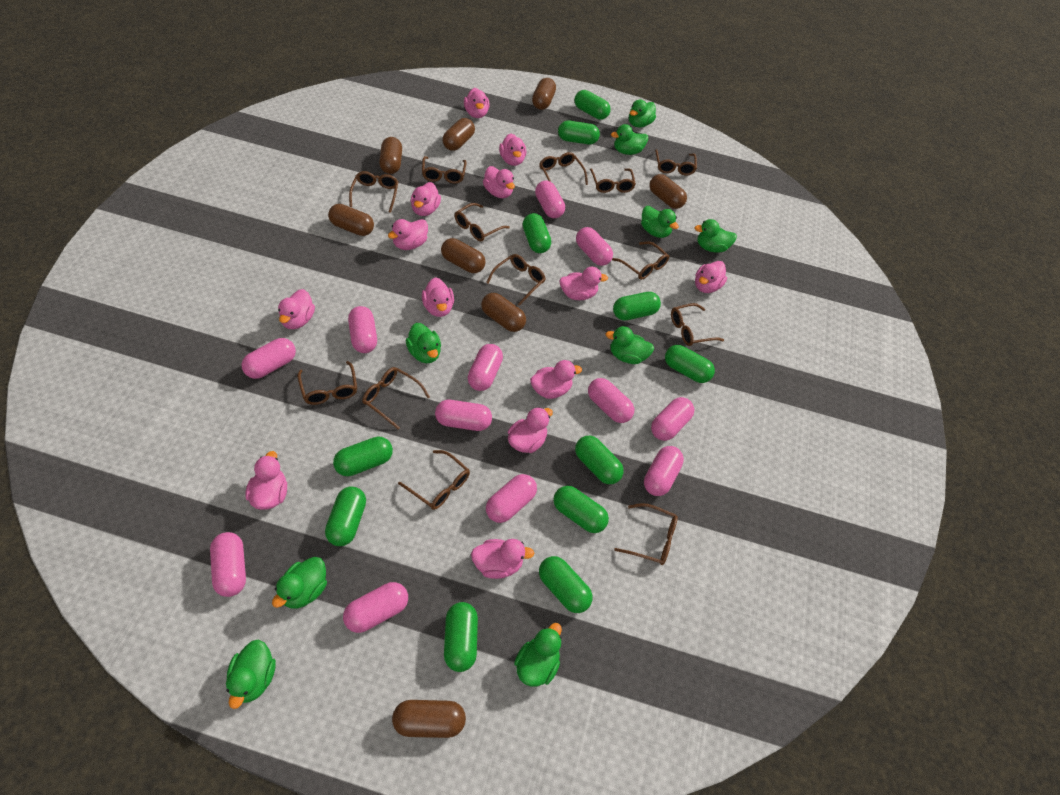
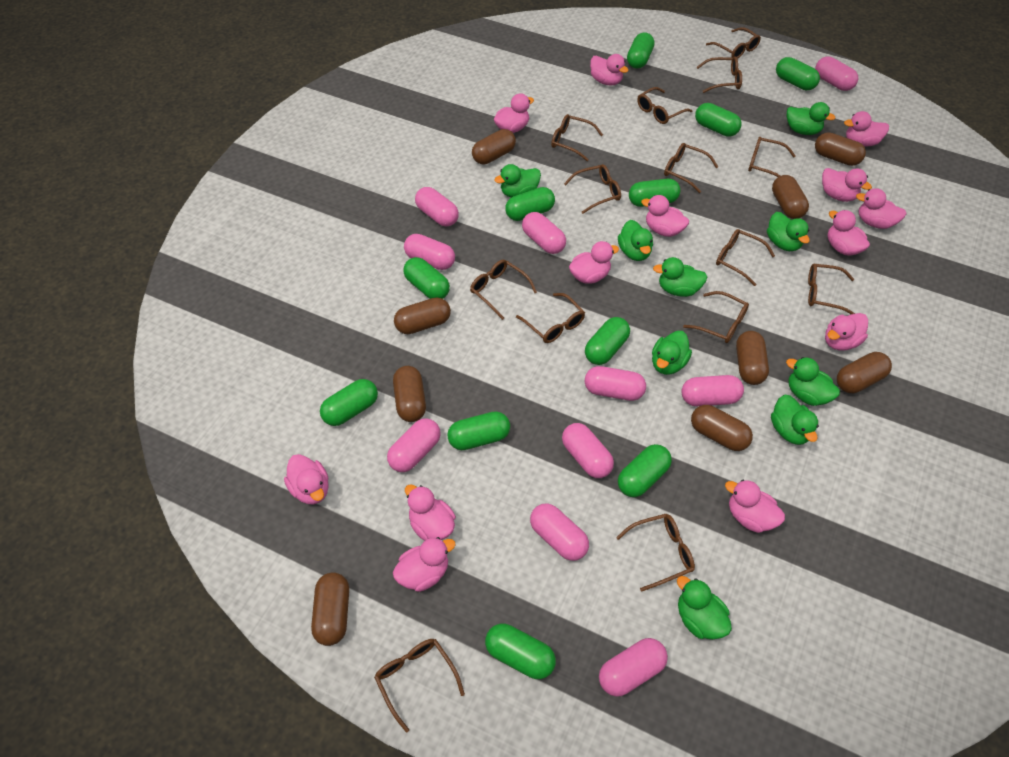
brown capsule: 8 -> 9
brown glasses: 13 -> 14
pink capsule: 12 -> 10

